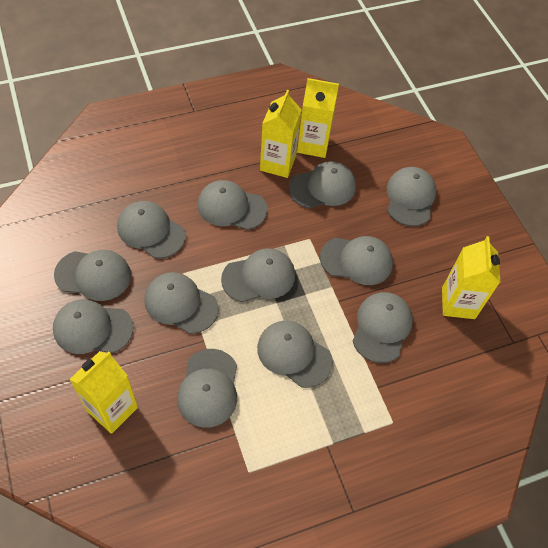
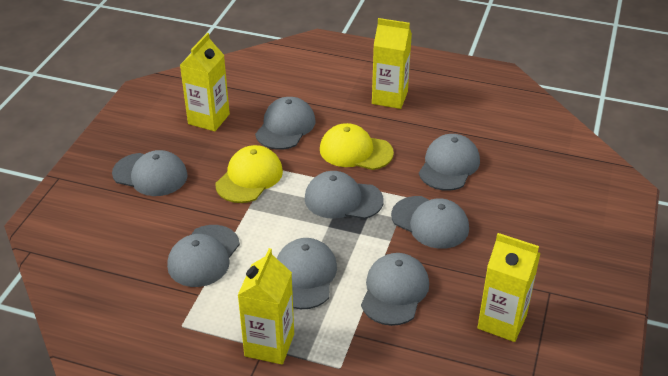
grey cap: 12 -> 8
yellow cap: 0 -> 2

